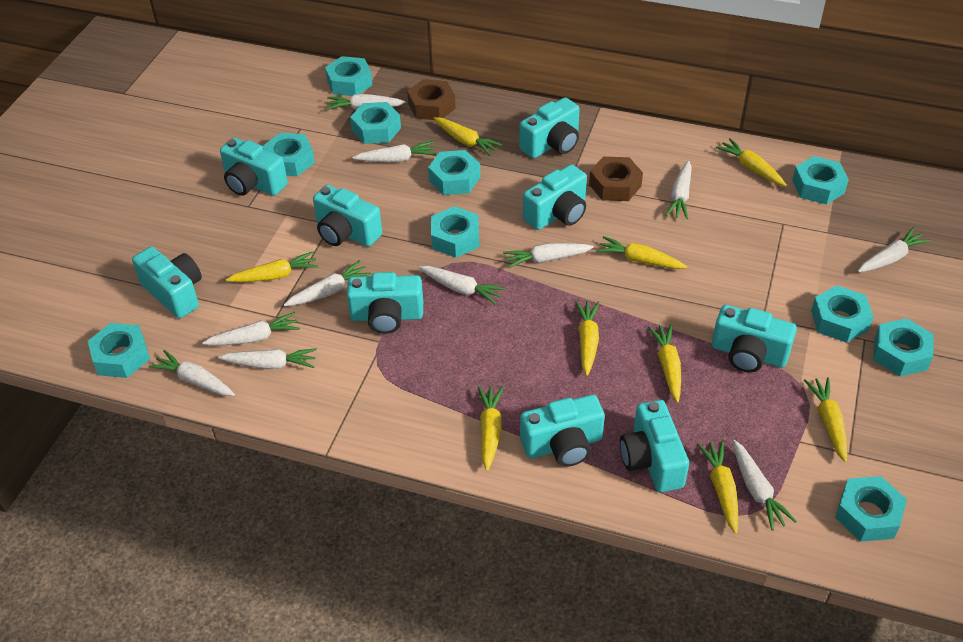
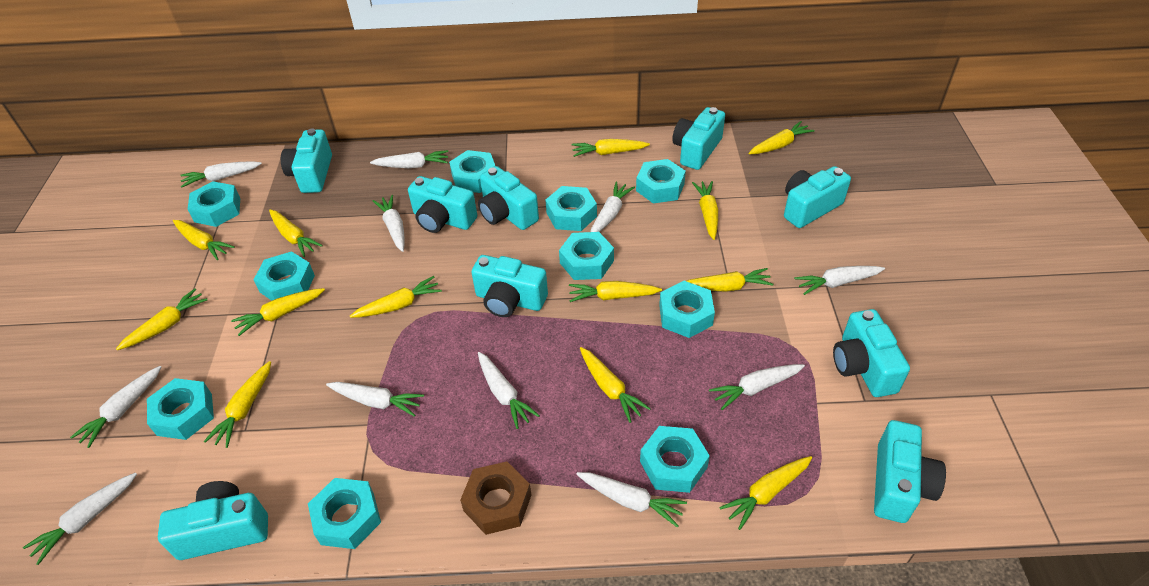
brown nut: 2 -> 1
yellow carrot: 9 -> 13

